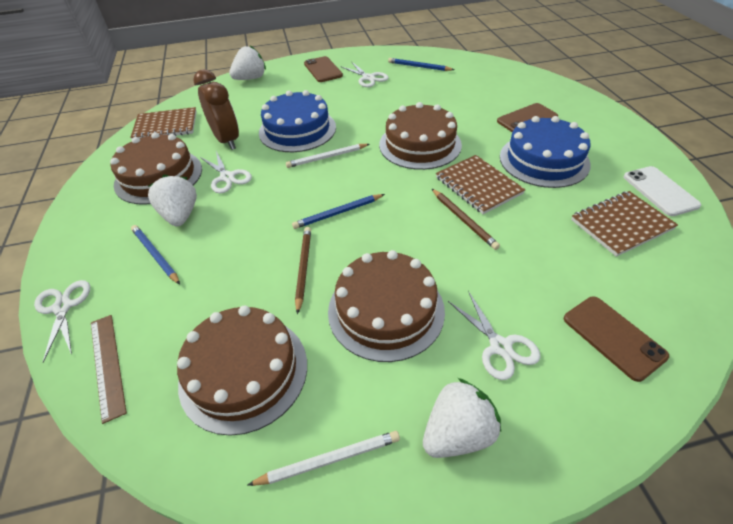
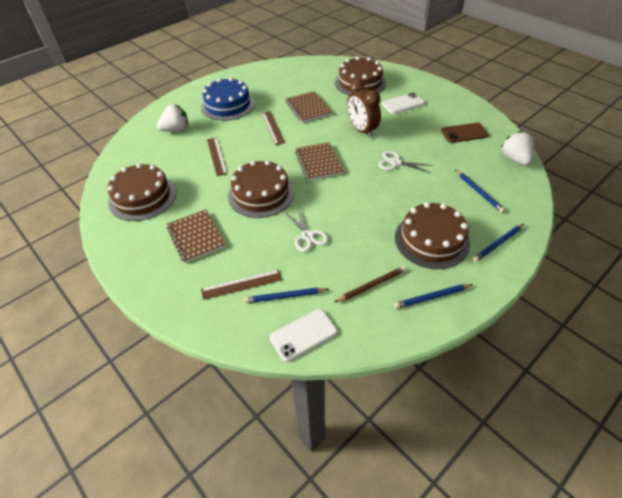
blue cake: 2 -> 1
blue pencil: 3 -> 4
brown pencil: 2 -> 1
brown phone: 3 -> 1
brown ruler: 1 -> 3
white pencil: 2 -> 0
white phone: 1 -> 2
white scissors: 4 -> 2
white strawberry: 3 -> 2

